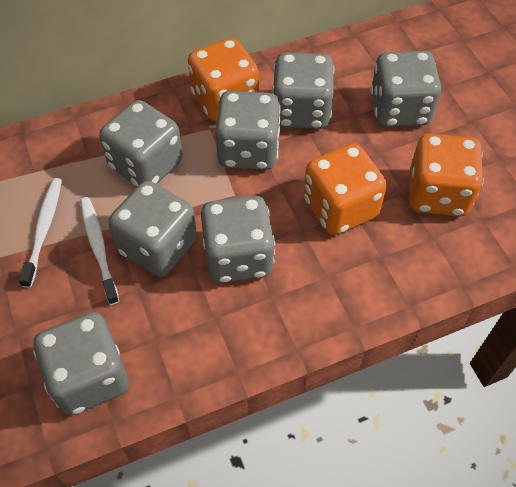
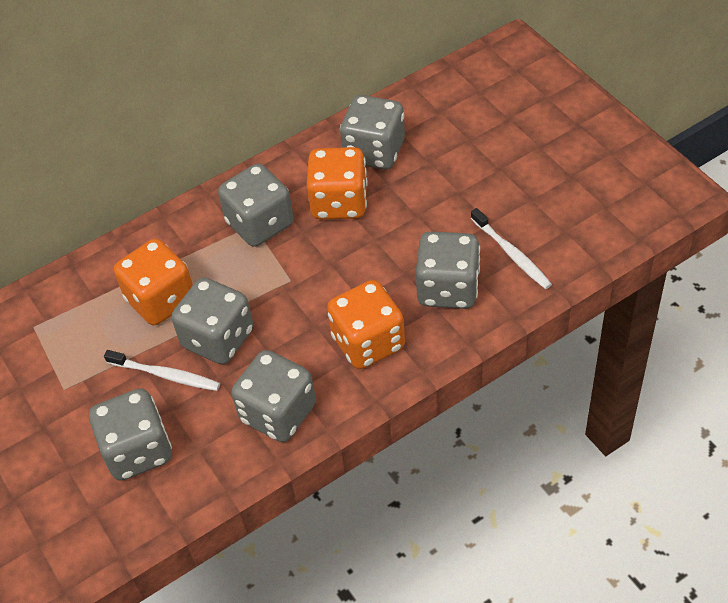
grey dice: 7 -> 6

